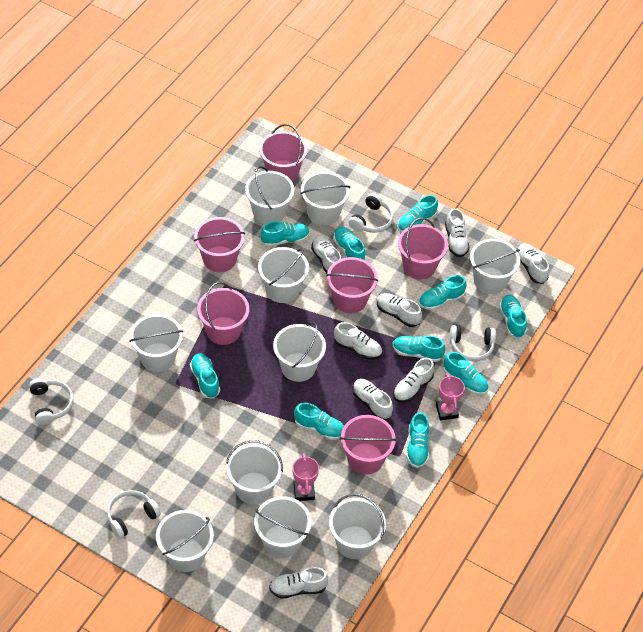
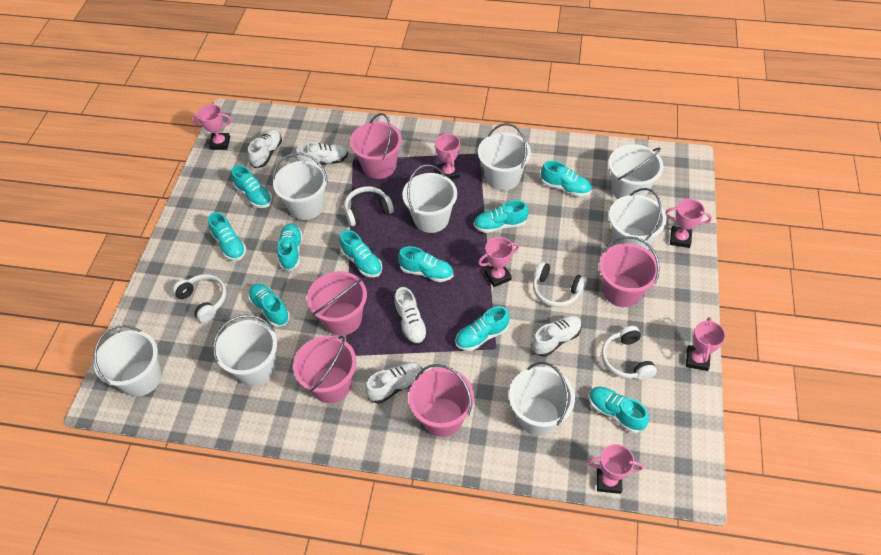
pink bucket: 6 -> 5
pink trophy: 2 -> 6
white bucket: 10 -> 8
white shoe: 8 -> 5

